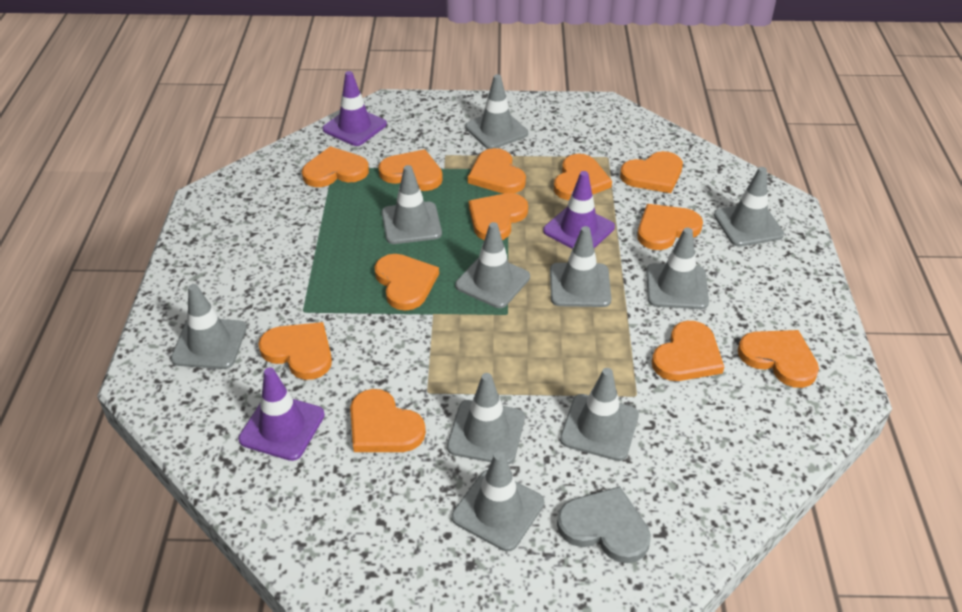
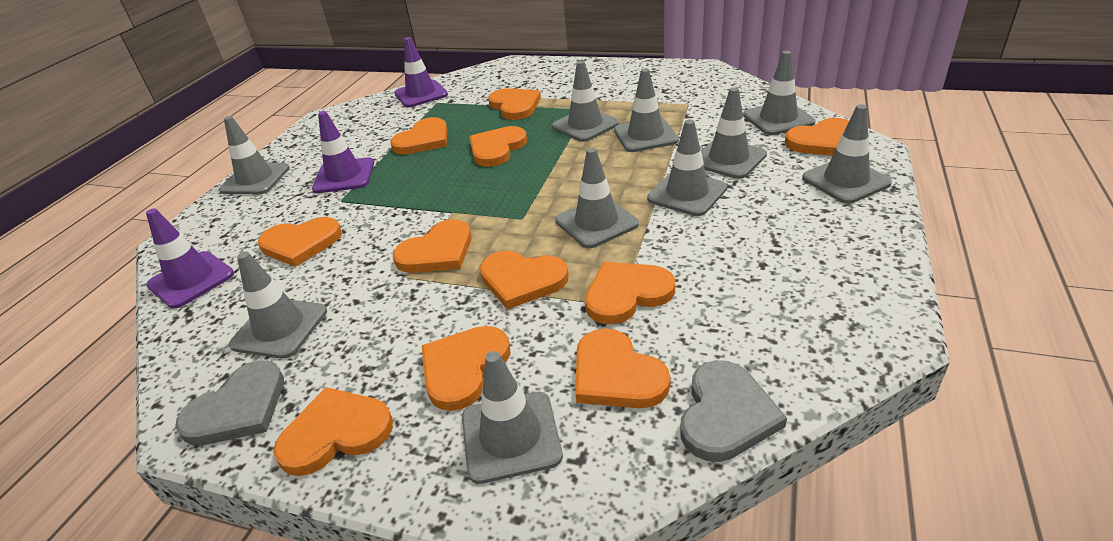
grey heart: 1 -> 2
orange heart: 12 -> 11

